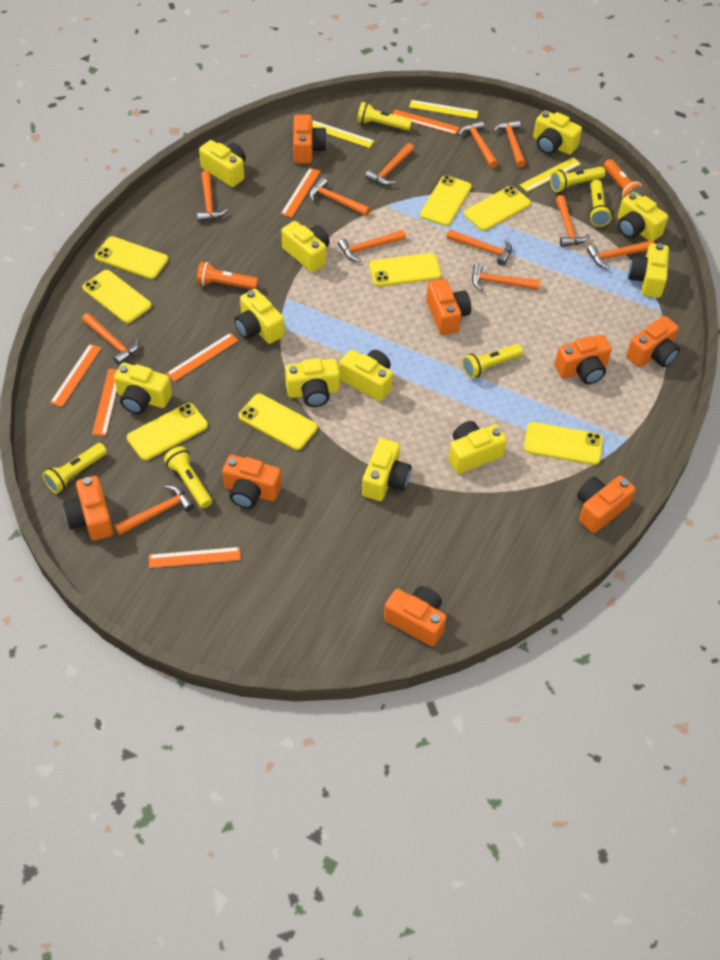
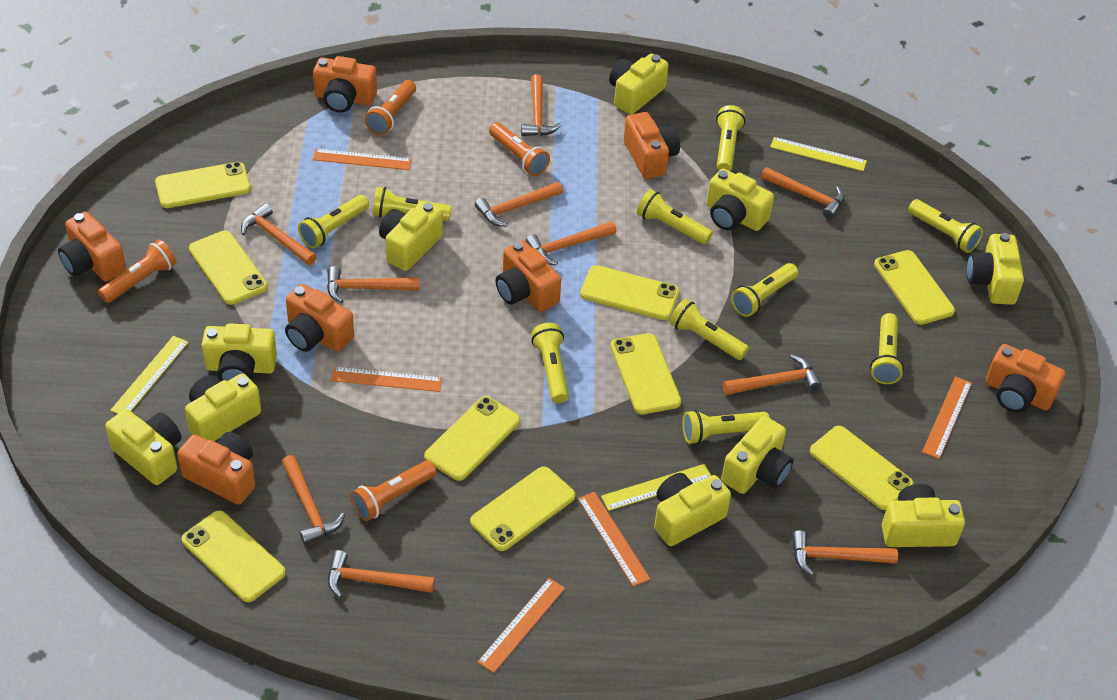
orange camera: 8 -> 7
orange flashlight: 2 -> 4
orange hammer: 12 -> 10
orange ruler: 6 -> 5
yellow camera: 11 -> 10
yellow flashlight: 6 -> 10
yellow phone: 8 -> 9

